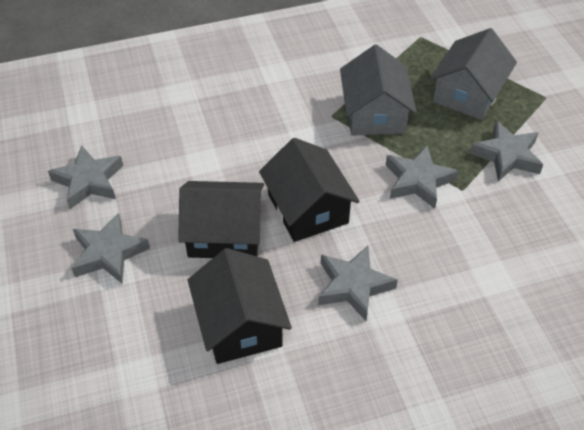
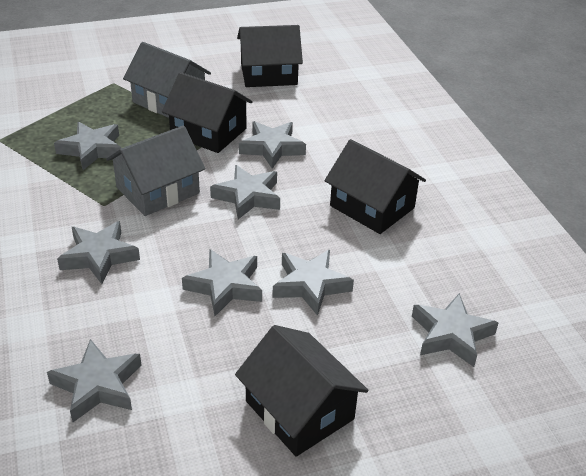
black house: 3 -> 4
grey star: 5 -> 8

